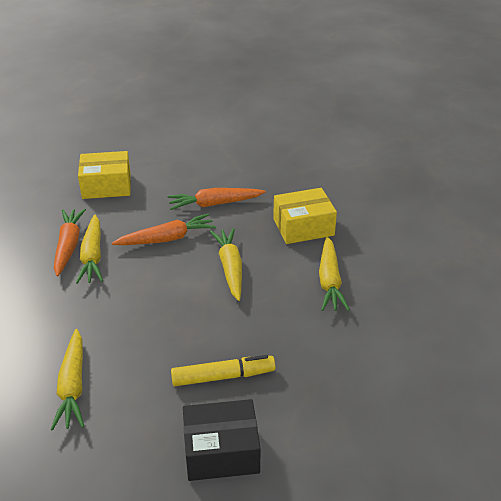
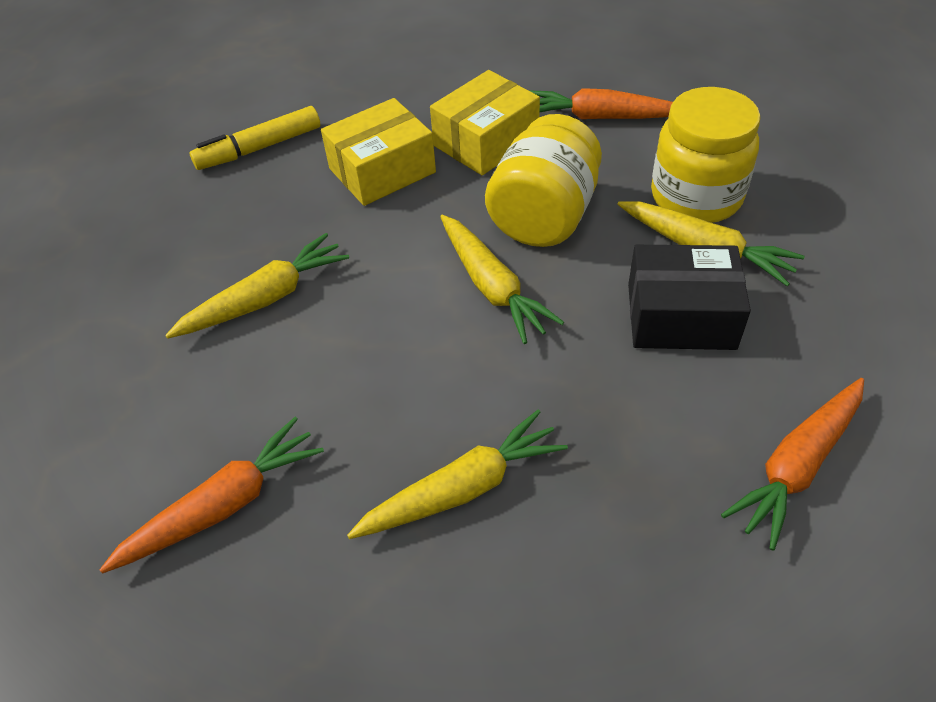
yellow jar: 0 -> 2

